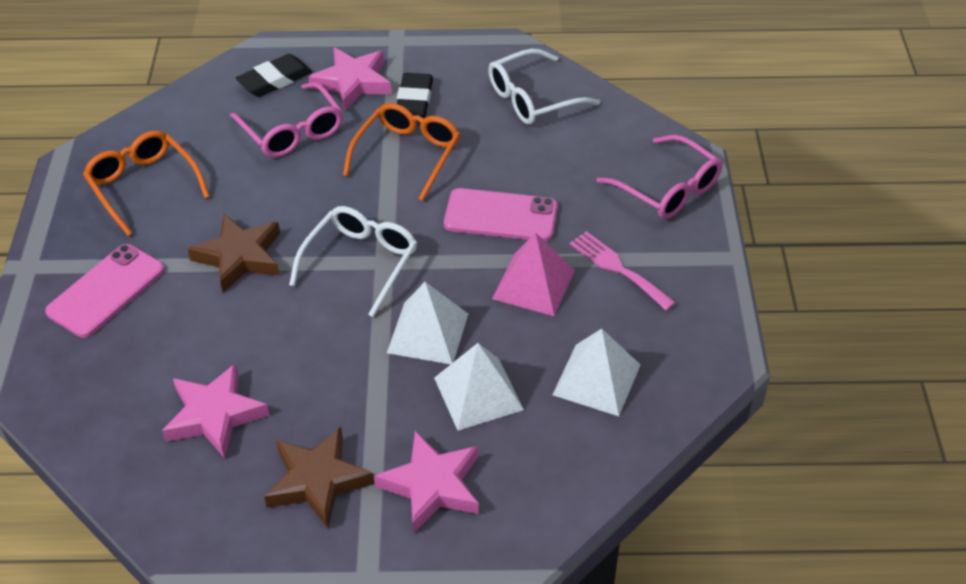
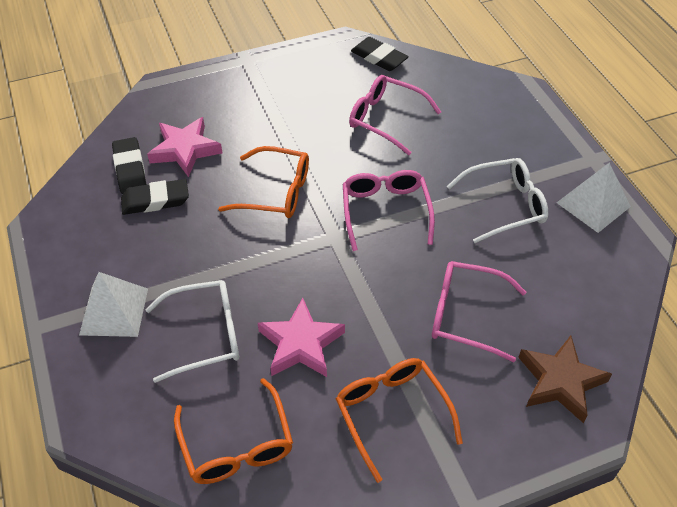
black eraser: 2 -> 3
brown star: 2 -> 1
orange glasses: 2 -> 3
pink fork: 1 -> 0
pink glasses: 2 -> 3
pink phone: 2 -> 0
pink pyramid: 1 -> 0
pink star: 3 -> 2
white pyramid: 3 -> 2

